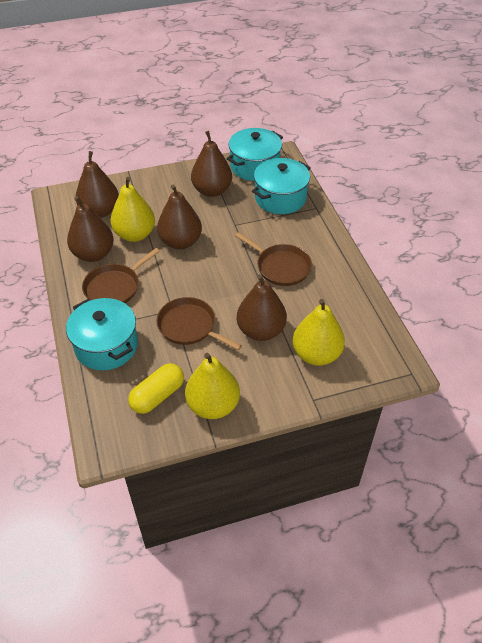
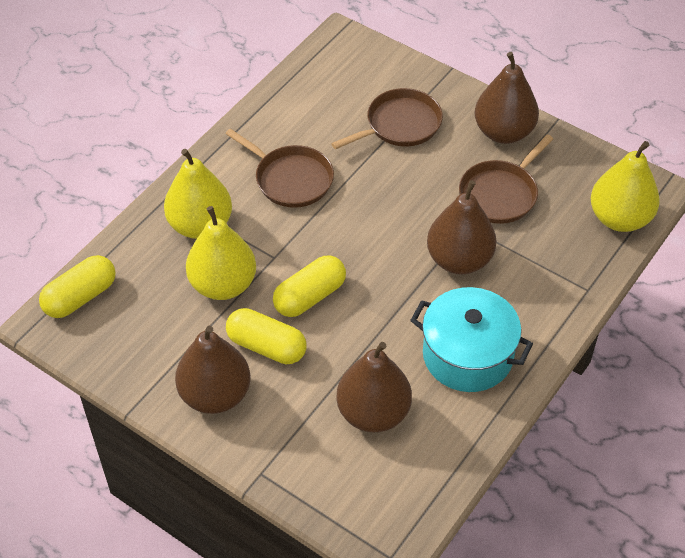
brown pear: 5 -> 4
turquoise pot: 3 -> 1
yellow capsule: 1 -> 3

